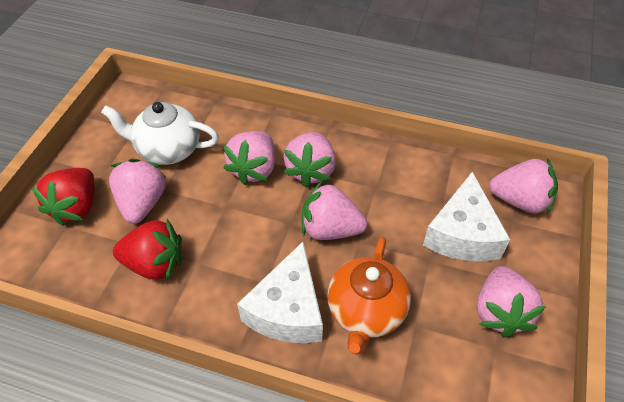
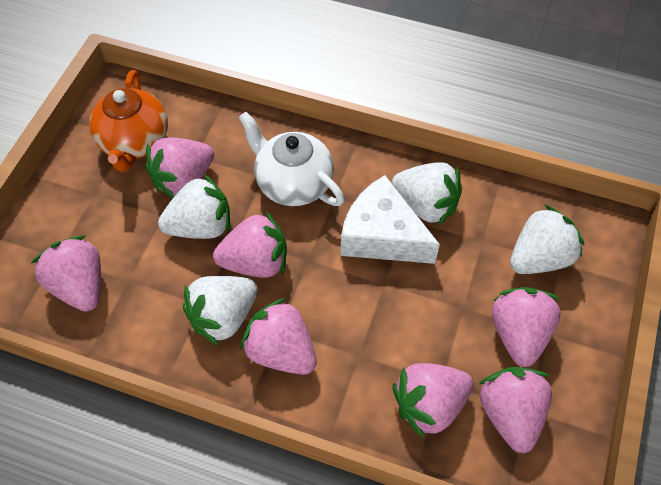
pink strawberry: 6 -> 7
red strawberry: 2 -> 0
white cheese: 2 -> 1
white strawberry: 0 -> 4

